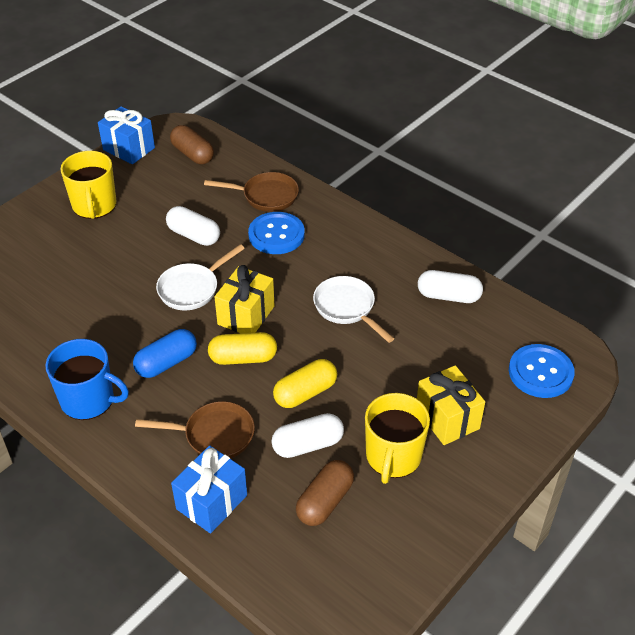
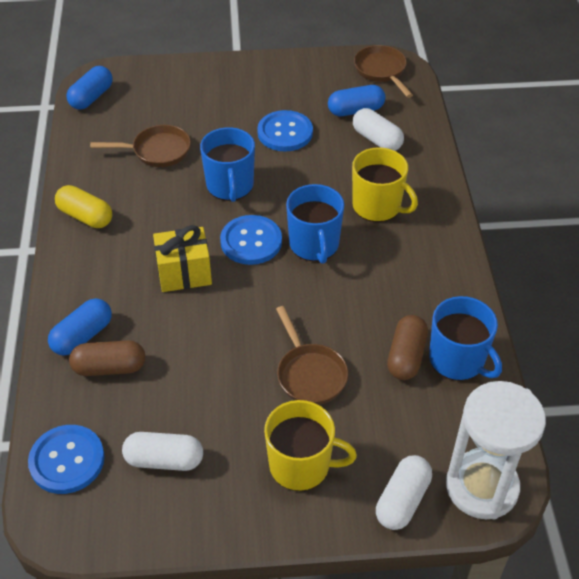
blue button: 2 -> 3
blue capsule: 1 -> 3
blue gift: 2 -> 0
blue mug: 1 -> 3
brown pan: 2 -> 3
white hourglass: 0 -> 1
white pan: 2 -> 0
yellow capsule: 2 -> 1
yellow gift: 2 -> 1

